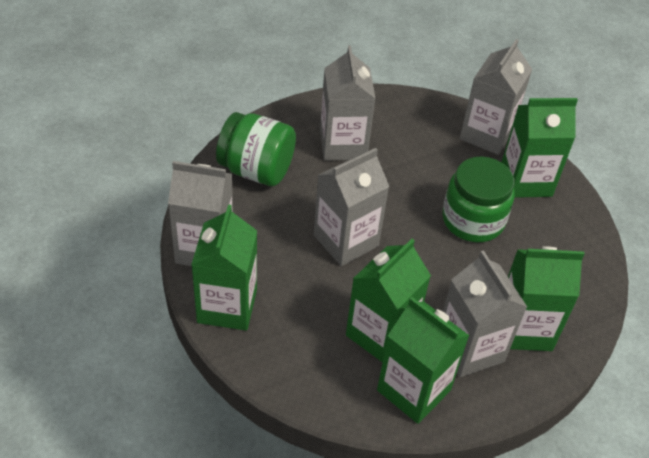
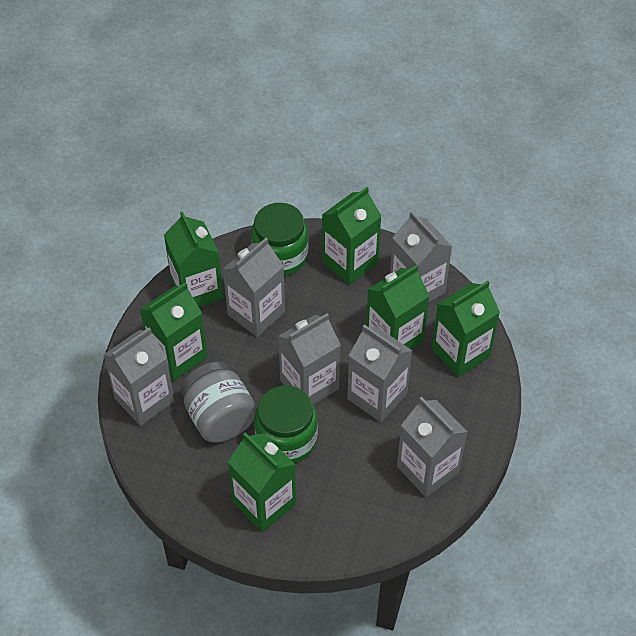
green carton: 5 -> 6
grey carton: 5 -> 6
grey jar: 0 -> 1

